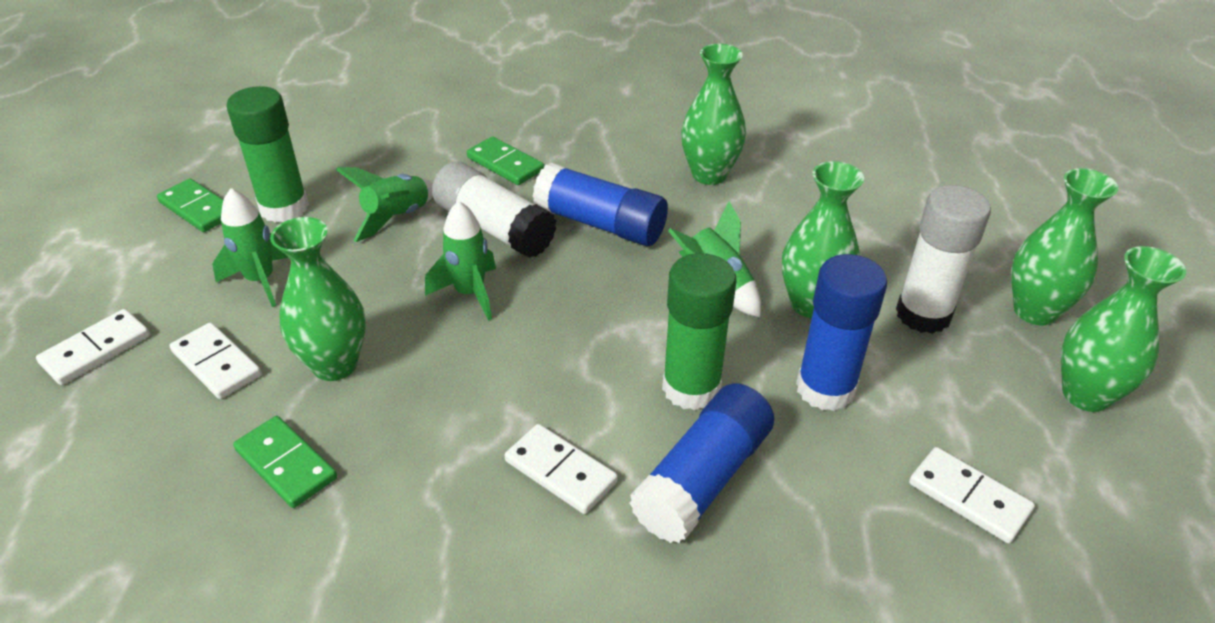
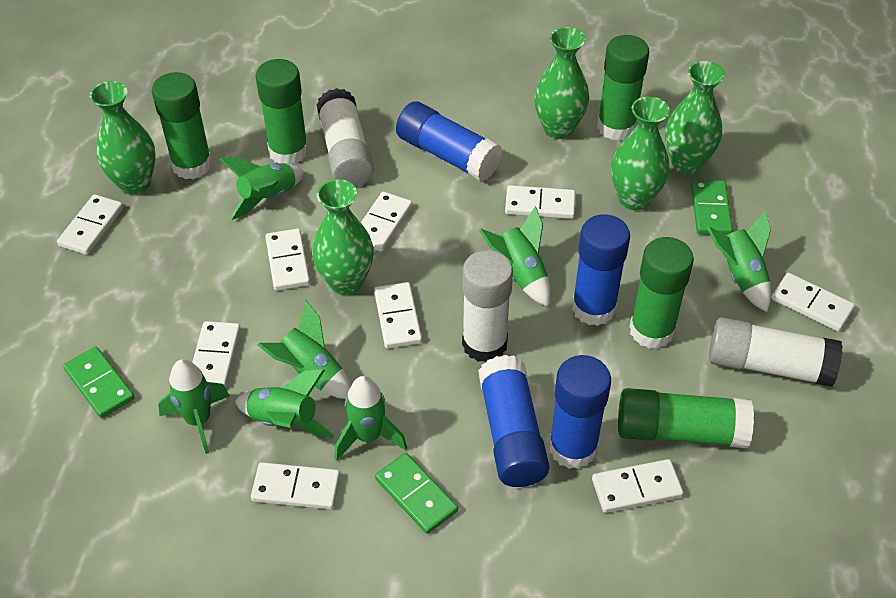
blue glue stick: 3 -> 4
green glue stick: 2 -> 5
green rocket: 4 -> 7
white domino: 4 -> 9
white glue stick: 2 -> 3

